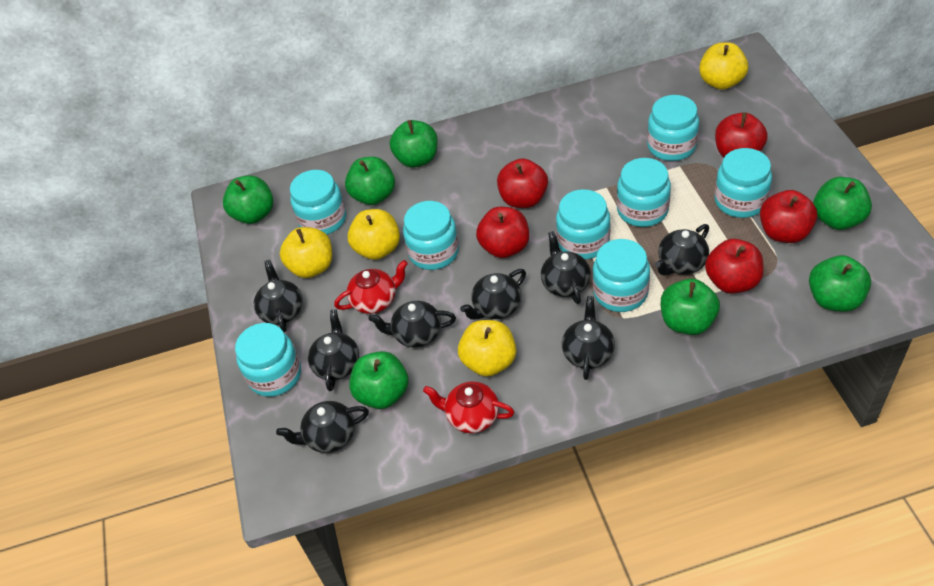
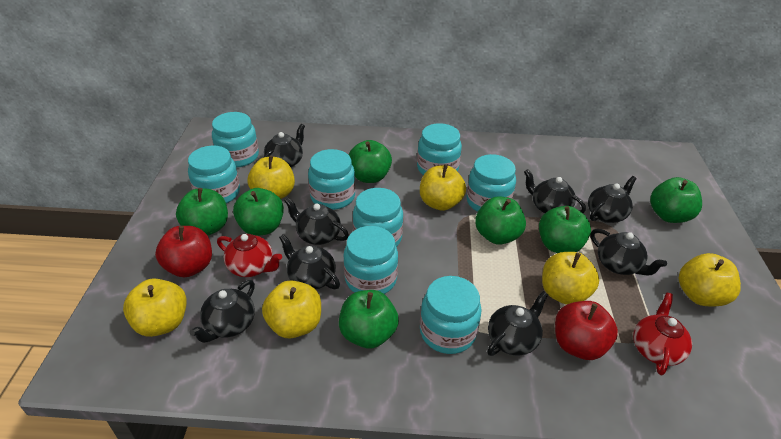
red apple: 5 -> 2
yellow apple: 4 -> 6

